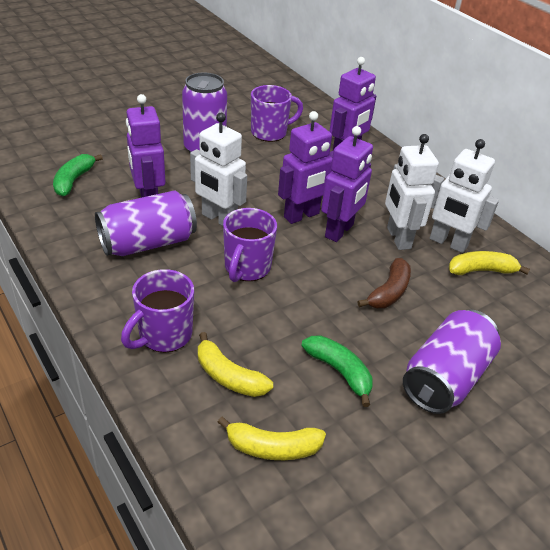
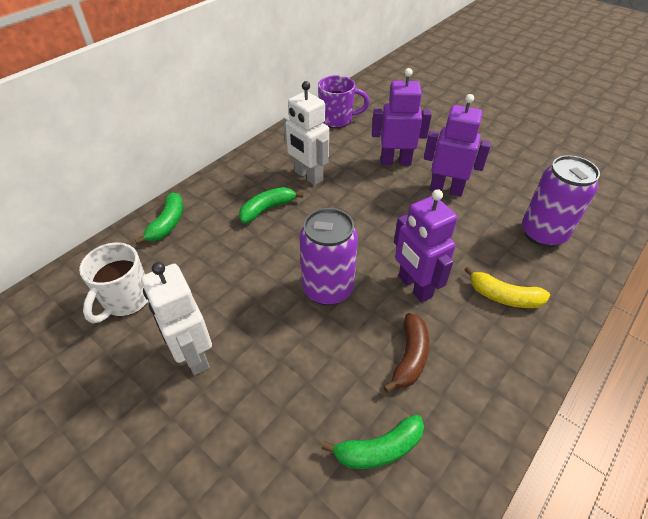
green banana: 2 -> 3
purple can: 3 -> 2
purple mug: 3 -> 1
purple robot: 4 -> 3
white mug: 0 -> 1
white robot: 3 -> 2
yellow banana: 3 -> 1

